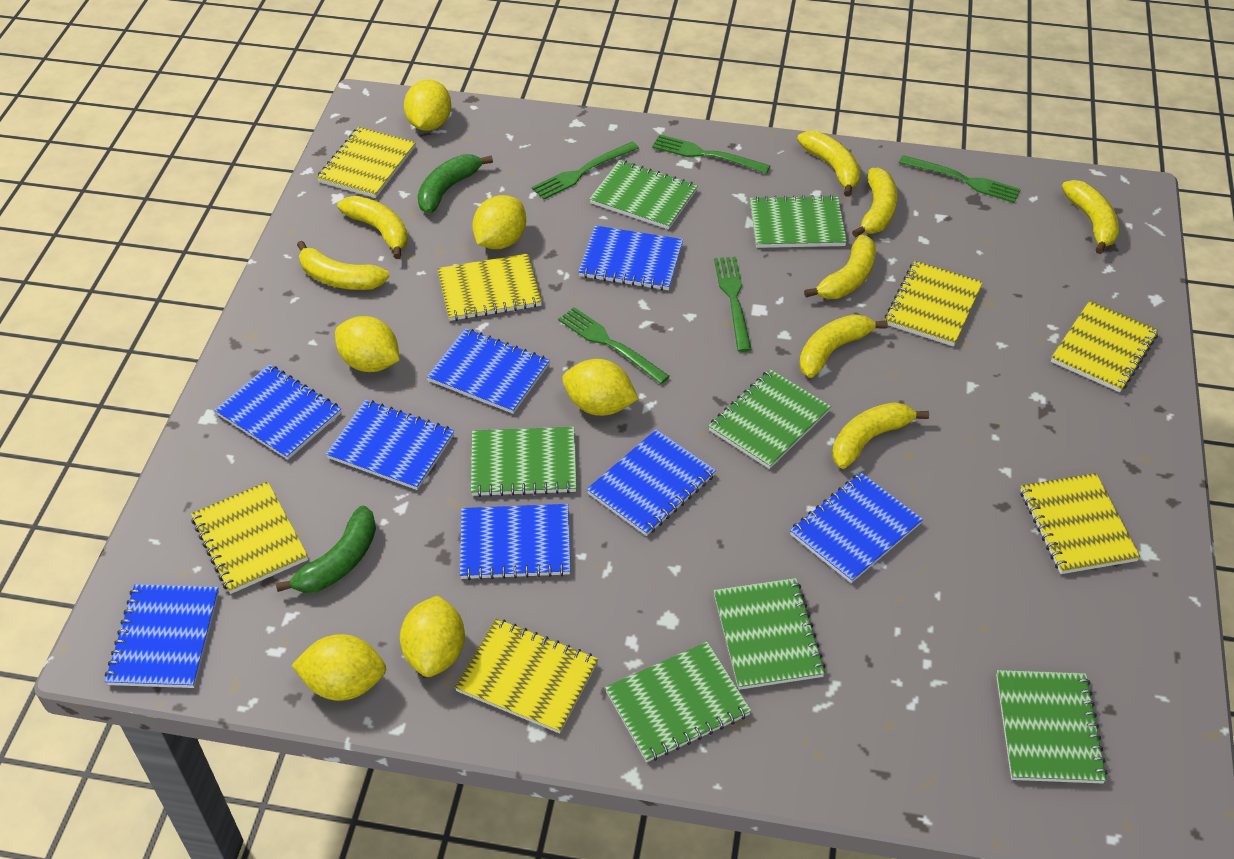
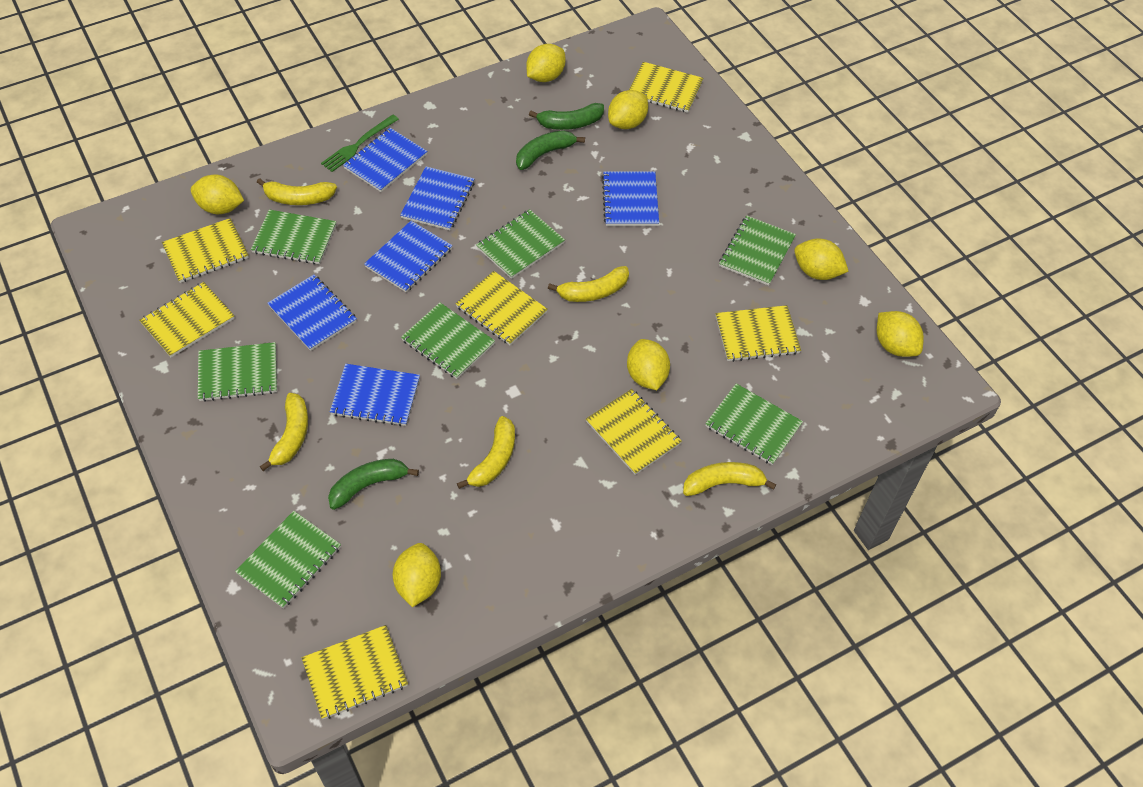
blue notebook: 8 -> 6
green banana: 2 -> 3
green fork: 5 -> 1
yellow banana: 8 -> 5
yellow lemon: 6 -> 7

